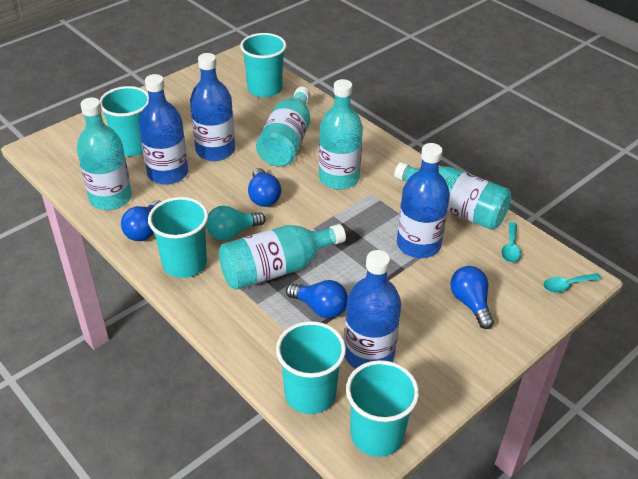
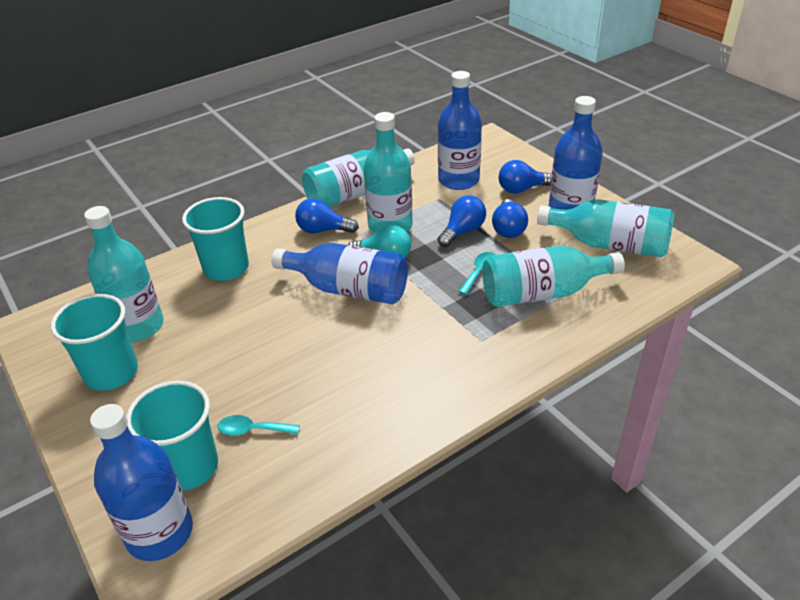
turquoise cup: 5 -> 3

